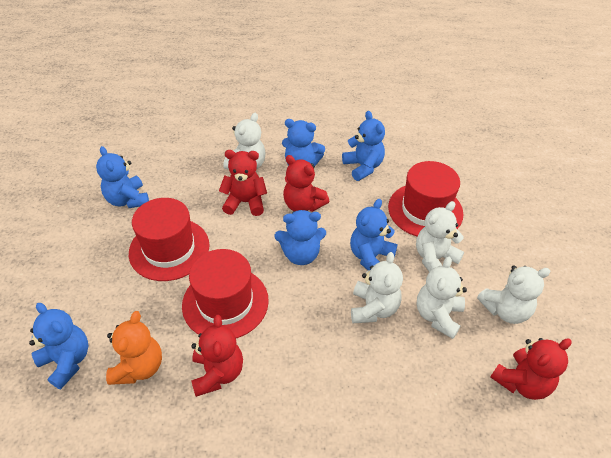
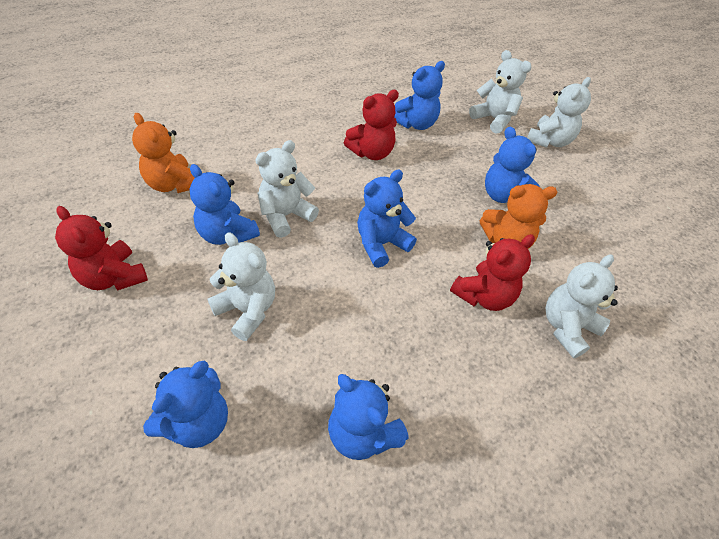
orange teddy bear: 1 -> 2
red hat: 3 -> 0
red teddy bear: 4 -> 3

